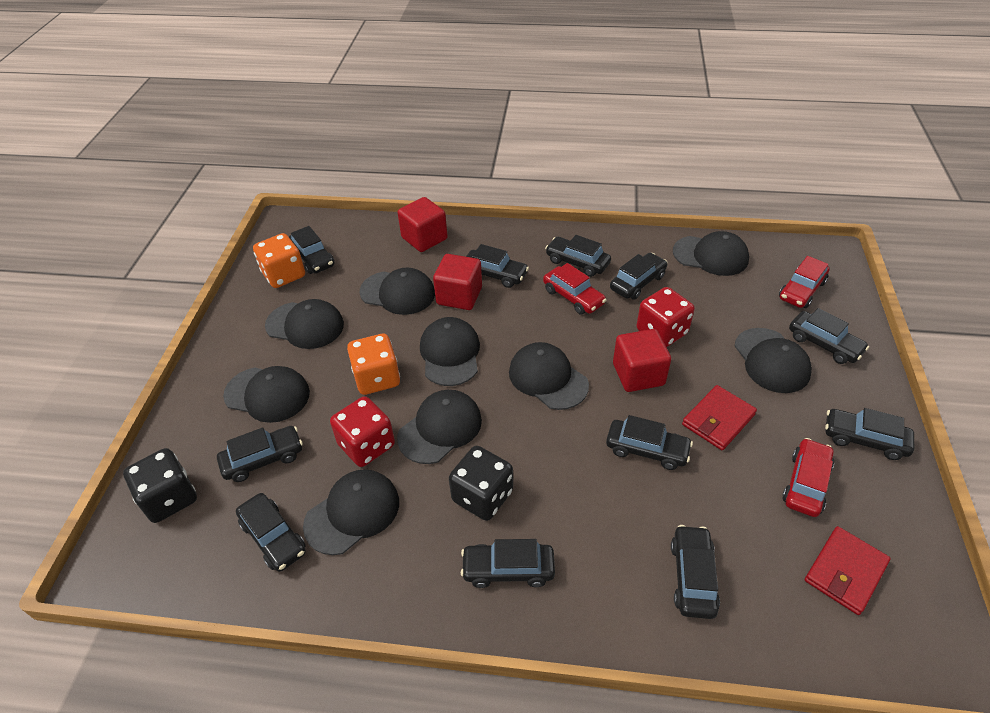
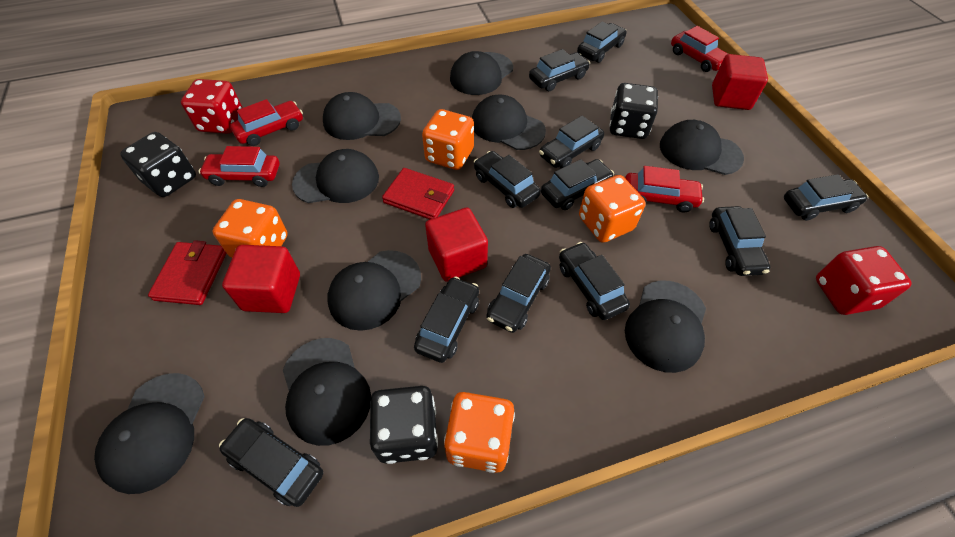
black dice: 2 -> 3
orange dice: 2 -> 4
red car: 3 -> 4

